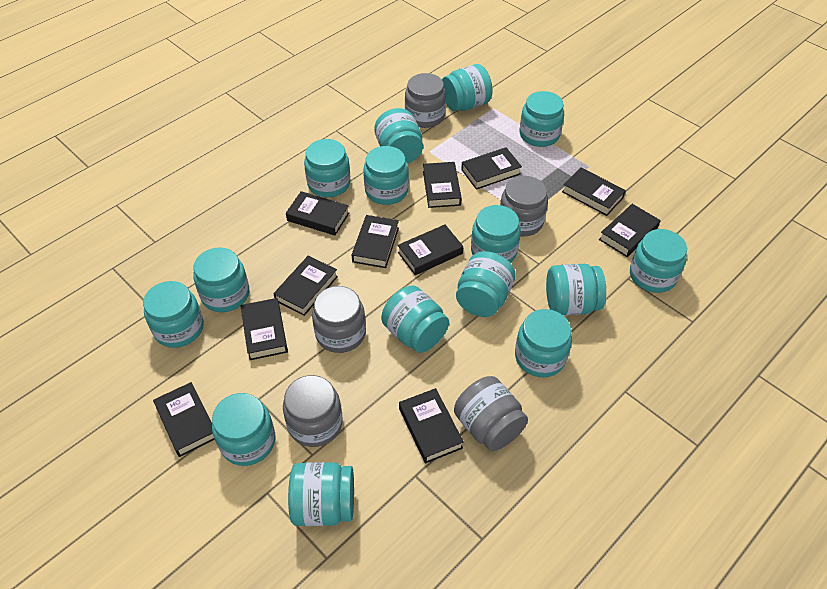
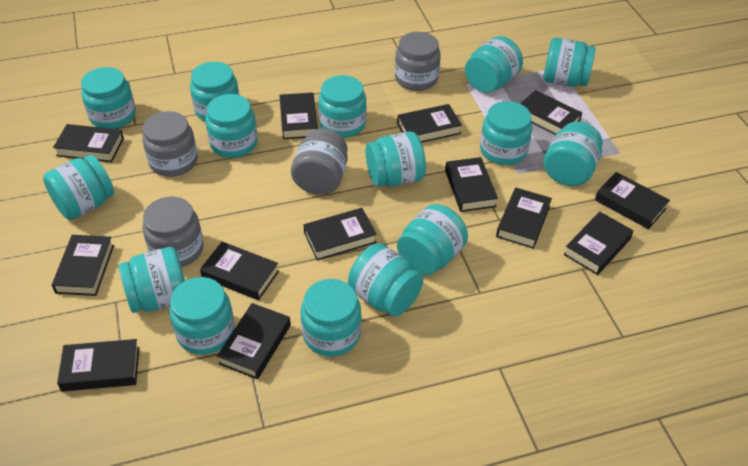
black book: 11 -> 13
grey jar: 5 -> 4

